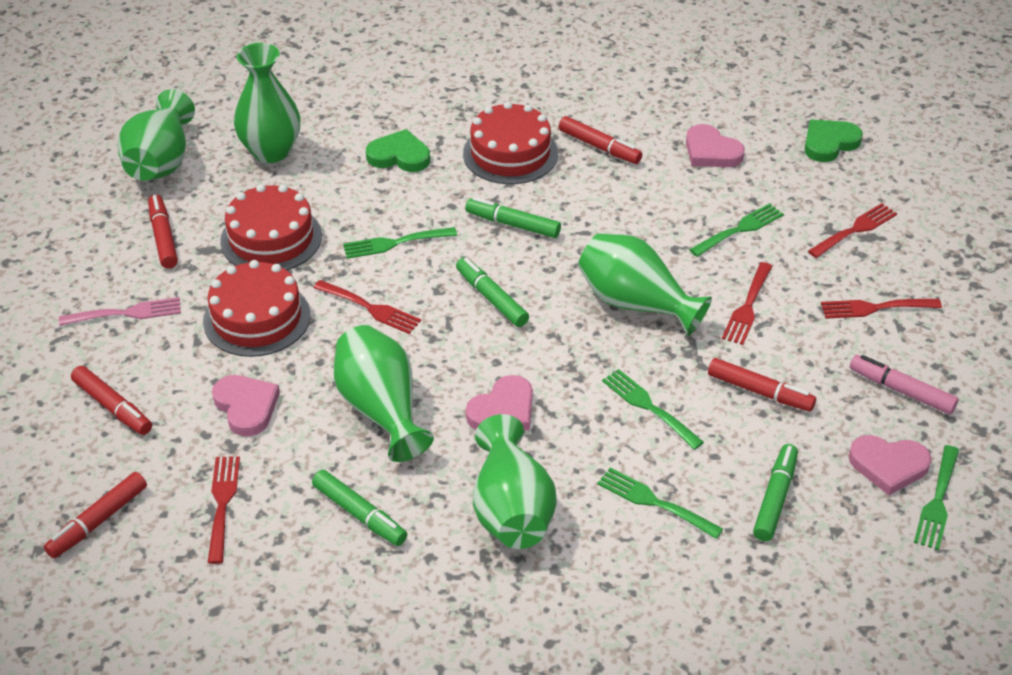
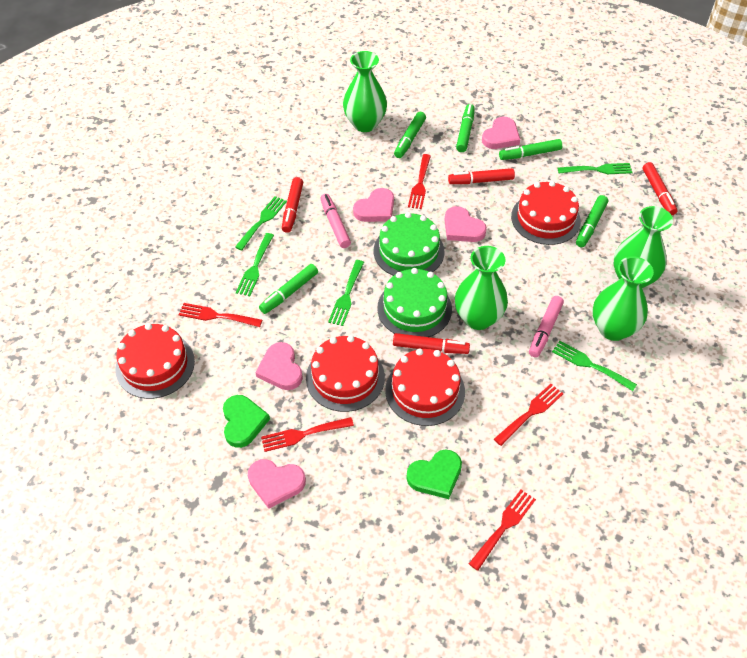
green cake: 0 -> 2
green marker: 4 -> 5
green vase: 5 -> 4
pink fork: 1 -> 0
pink heart: 4 -> 5
pink marker: 1 -> 2
red cake: 3 -> 4
red marker: 5 -> 4

